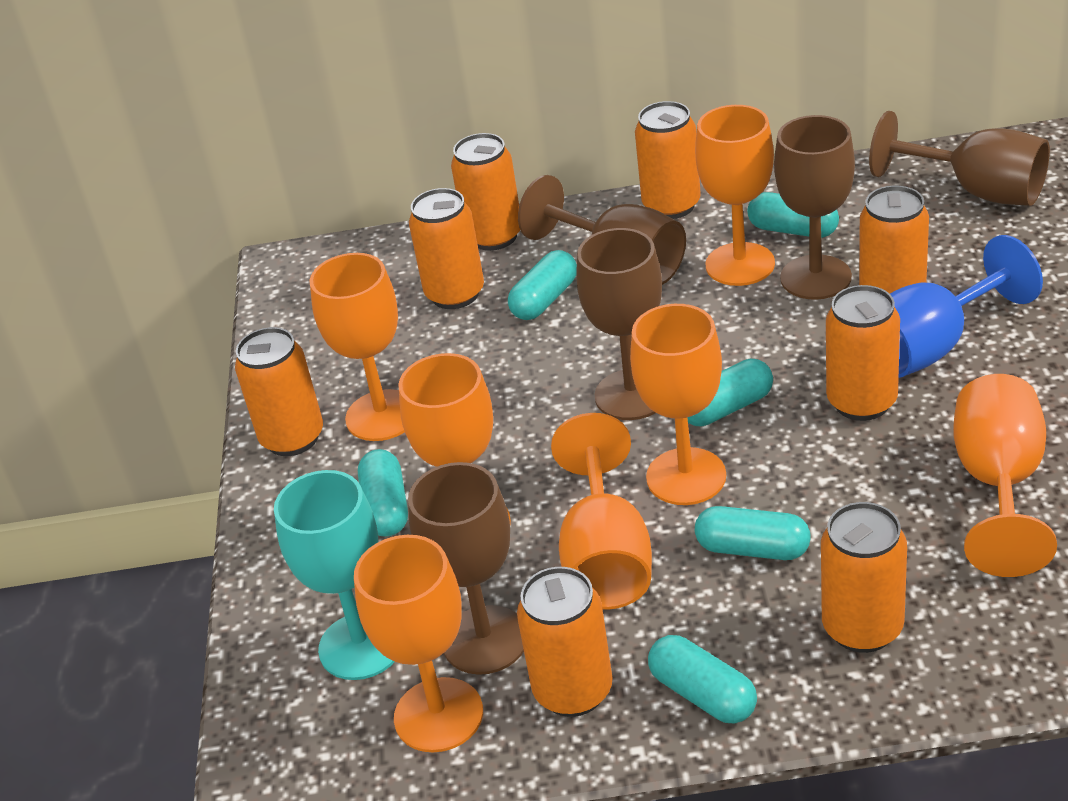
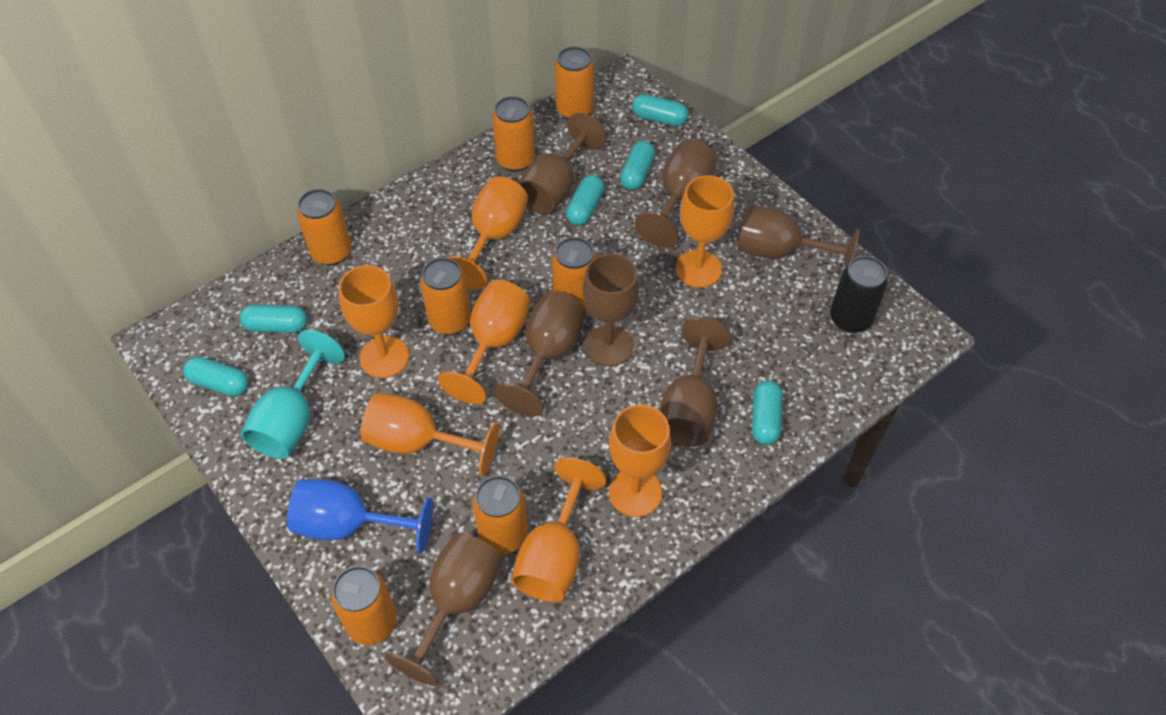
black can: 0 -> 1
brown goblet: 5 -> 7
orange can: 8 -> 7

